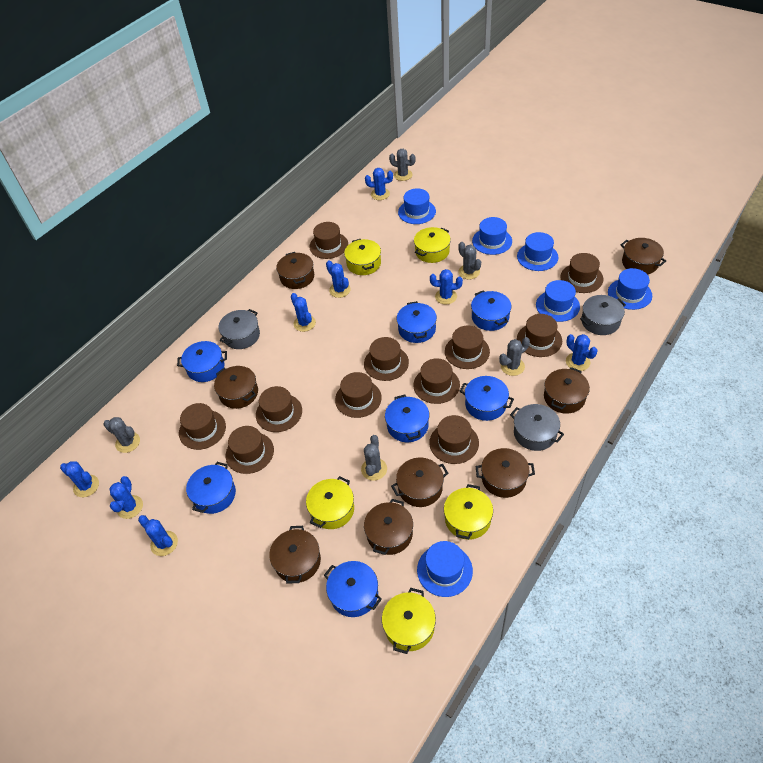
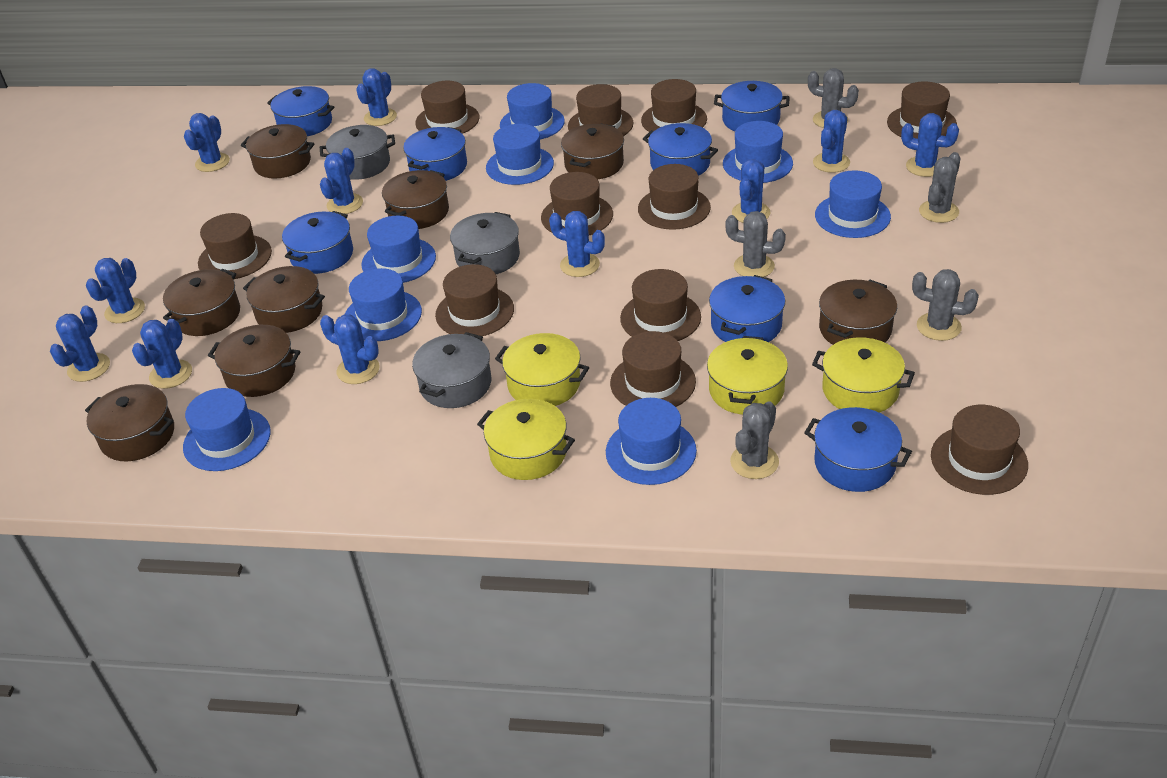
blue cactus: 8 -> 11
blue hat: 6 -> 8
yellow pot: 5 -> 4

